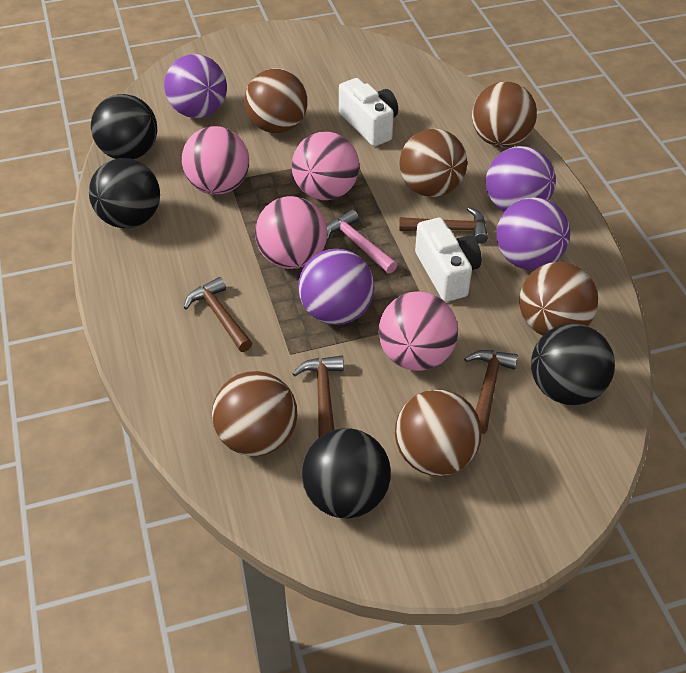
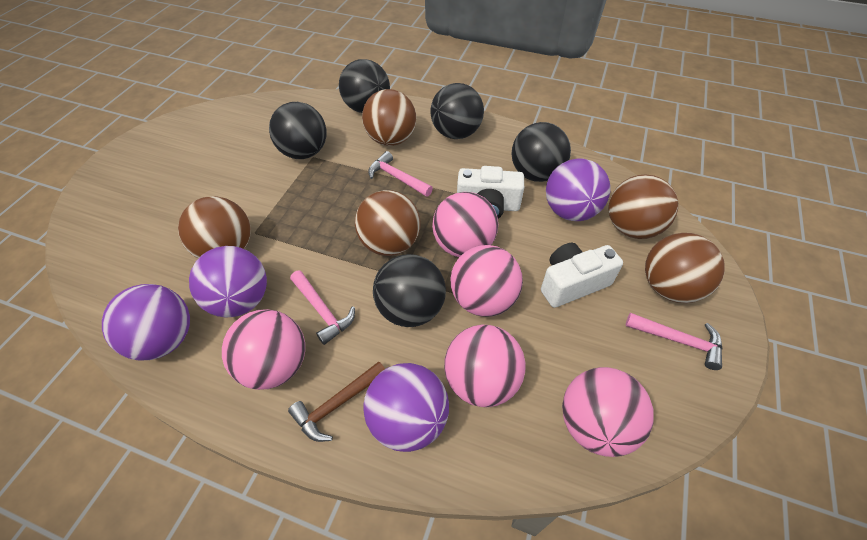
black ball: 4 -> 5
brown ball: 6 -> 5
brown hammer: 4 -> 1
pink ball: 4 -> 5
pink hammer: 1 -> 3

